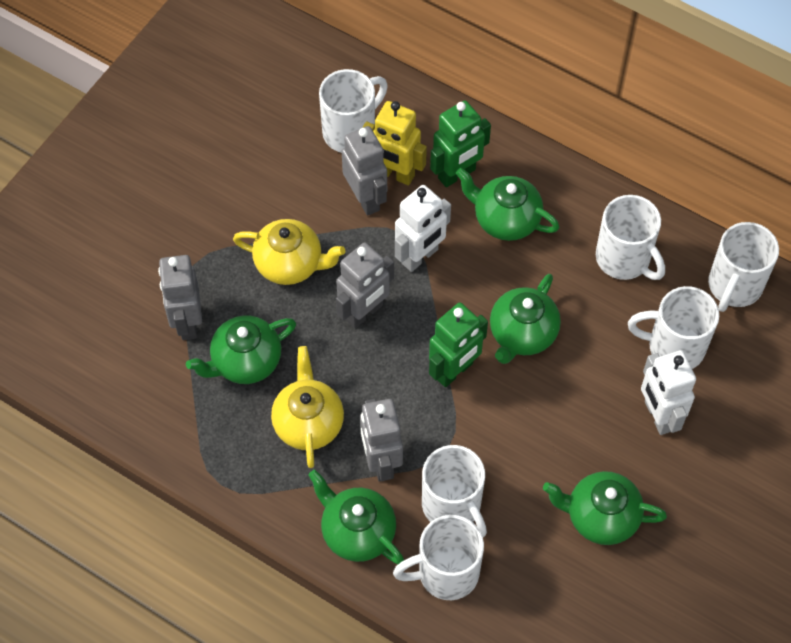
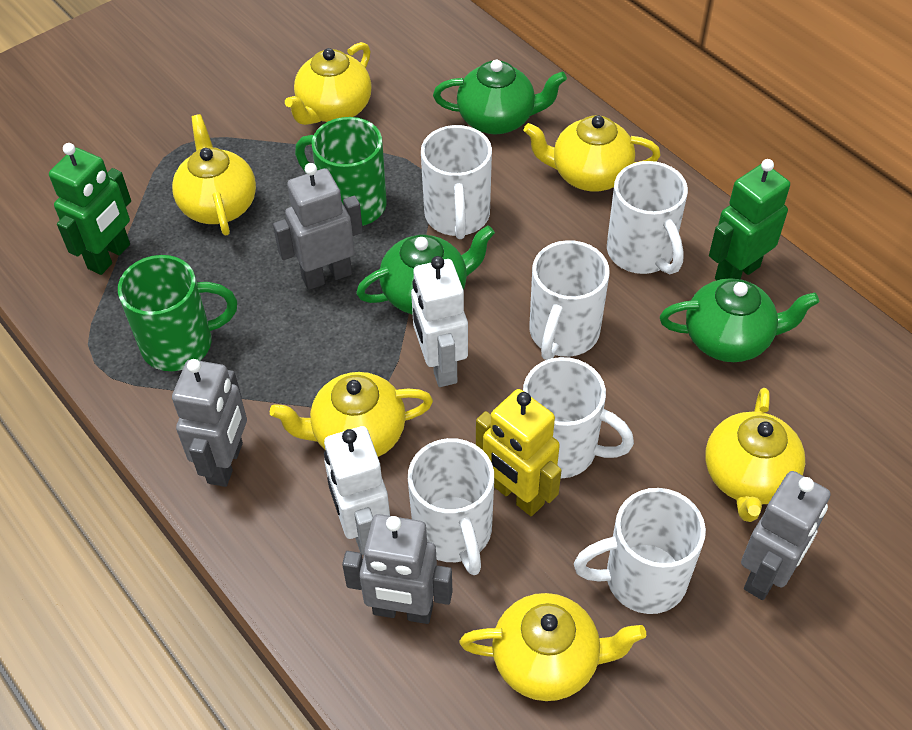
green mug: 0 -> 2
green teapot: 5 -> 3
yellow teapot: 2 -> 6

